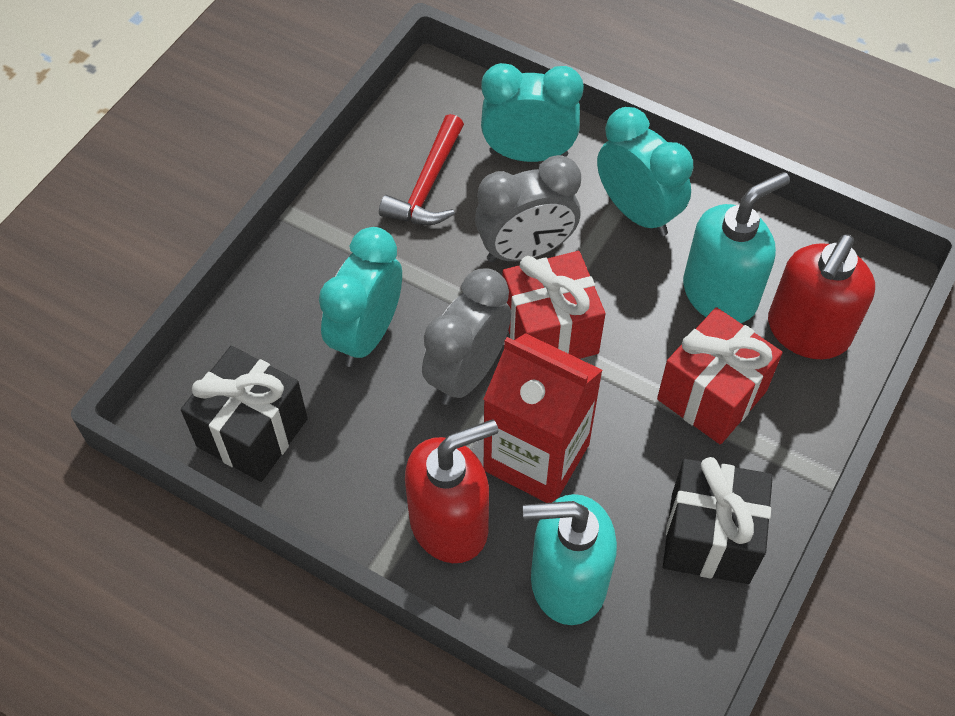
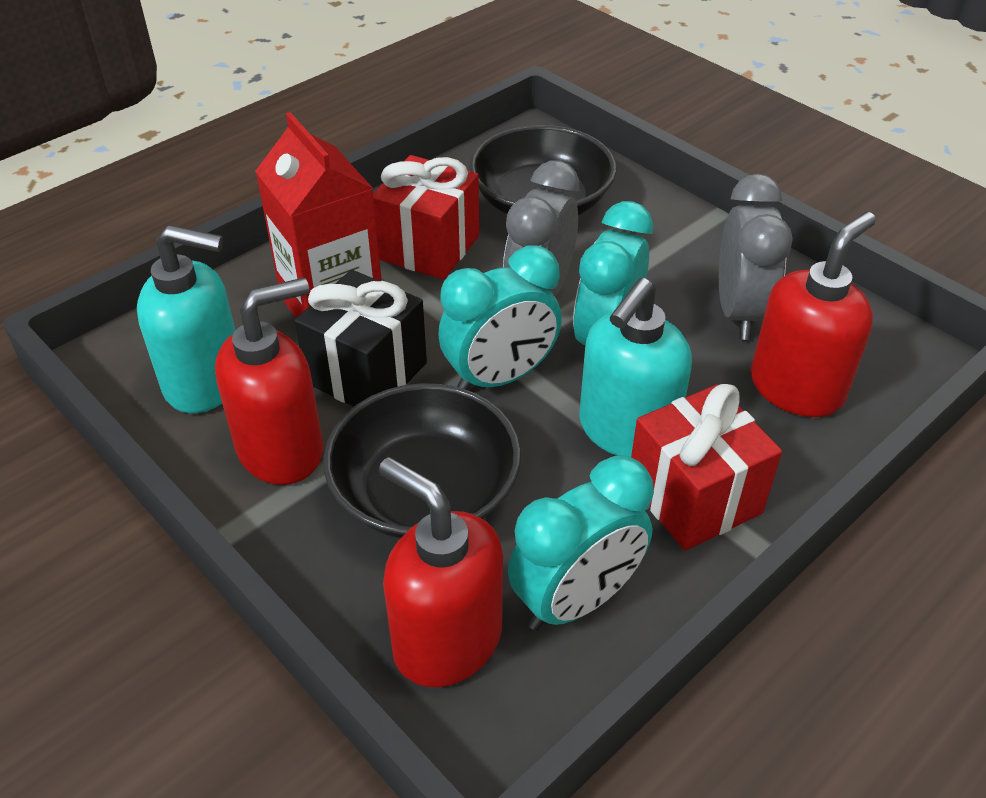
black bowl: 0 -> 2
black gift: 2 -> 1
red hammer: 1 -> 0
red soap dispenser: 2 -> 3

